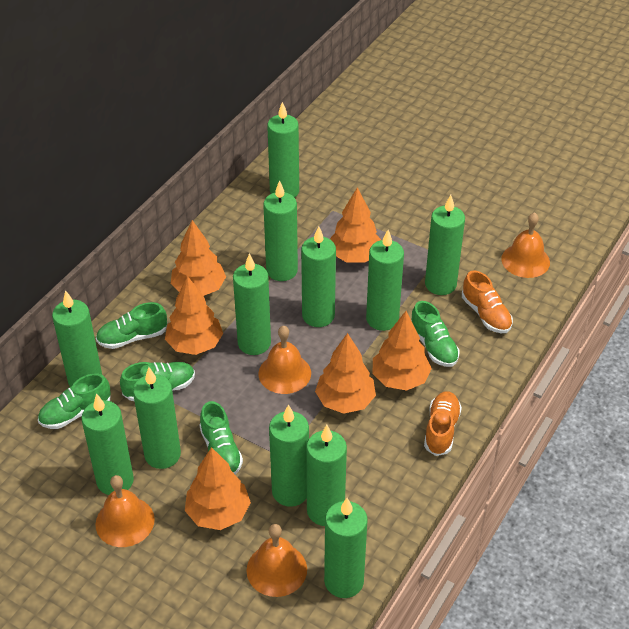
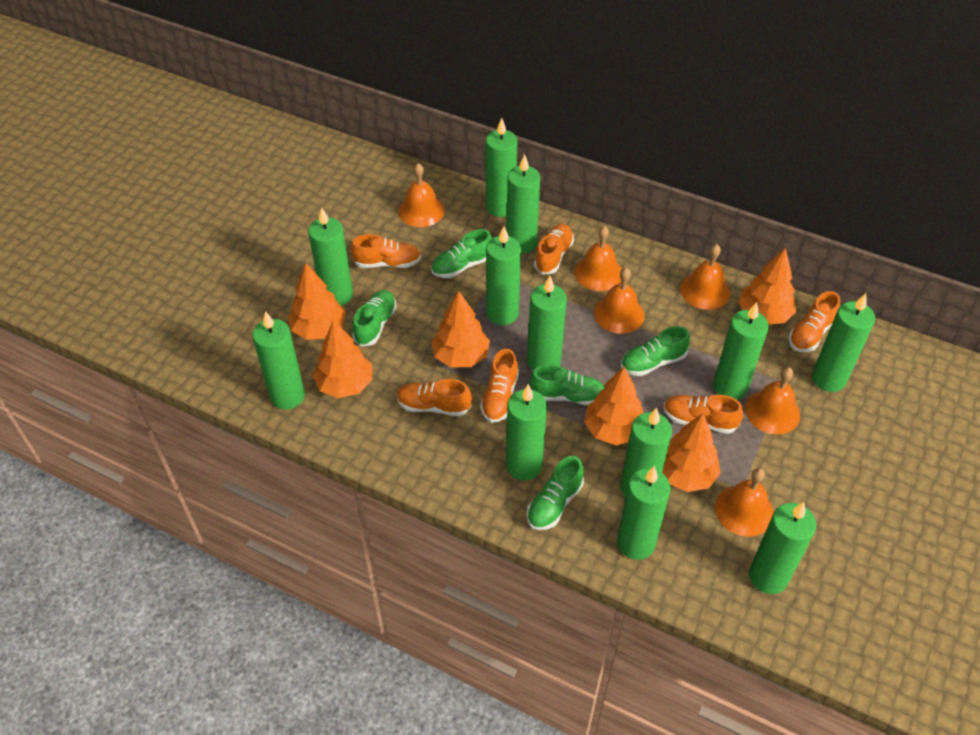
orange bell: 4 -> 6
orange shoe: 2 -> 6

